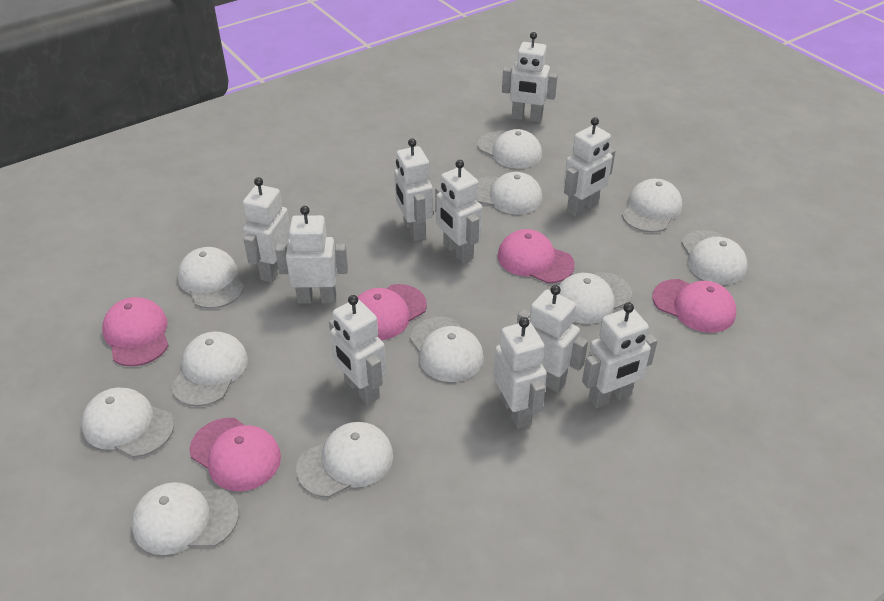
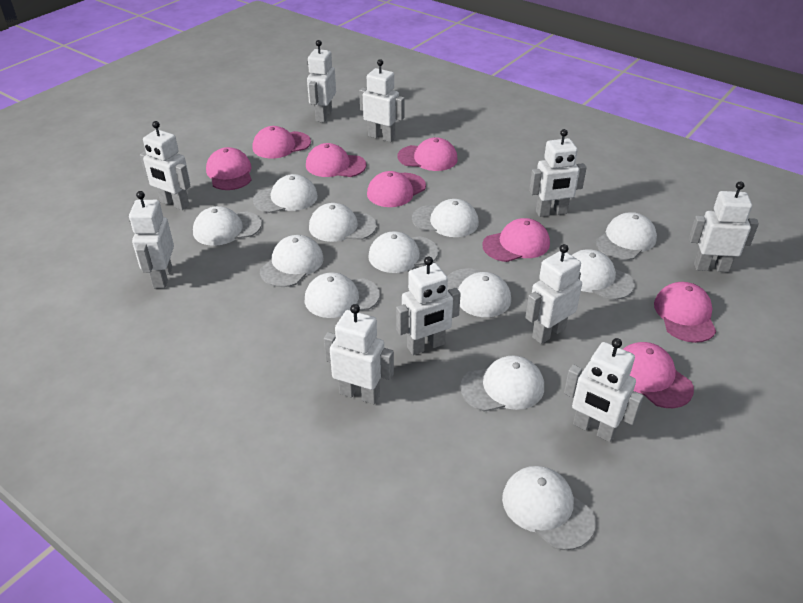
pink cap: 5 -> 8
white cap: 11 -> 12

